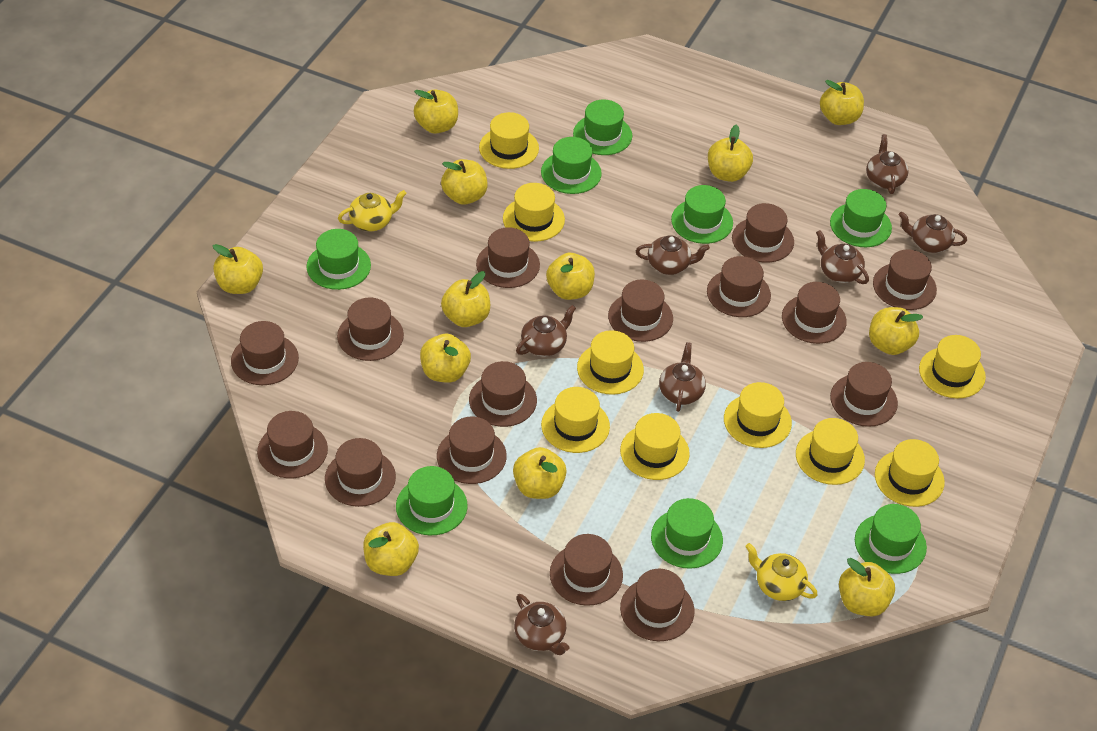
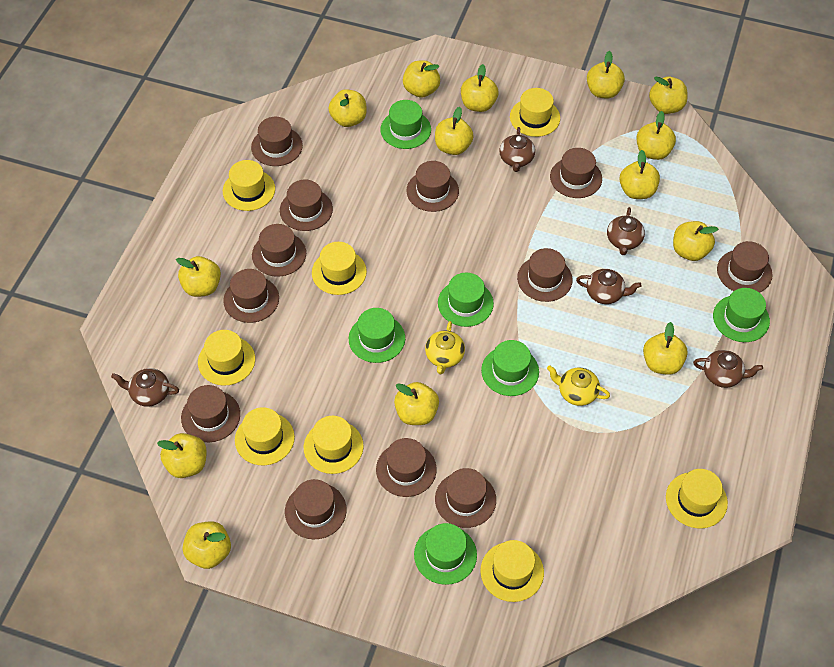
brown hat: 15 -> 12
brown teapot: 7 -> 5
green hat: 8 -> 6
yellow apple: 12 -> 14
yellow hat: 9 -> 8

